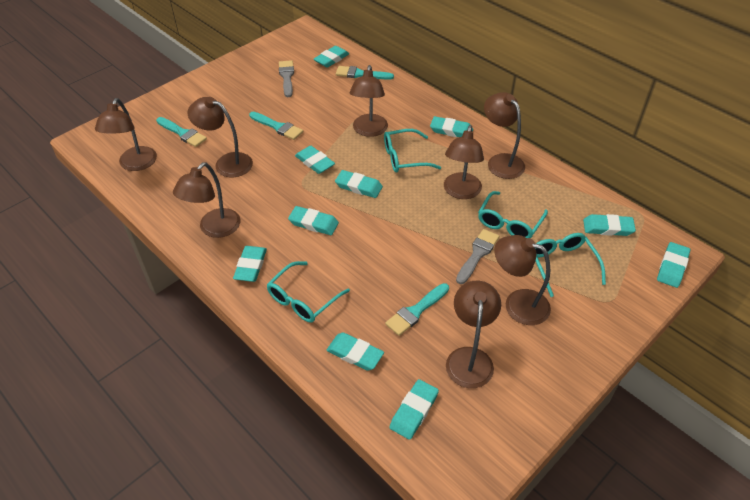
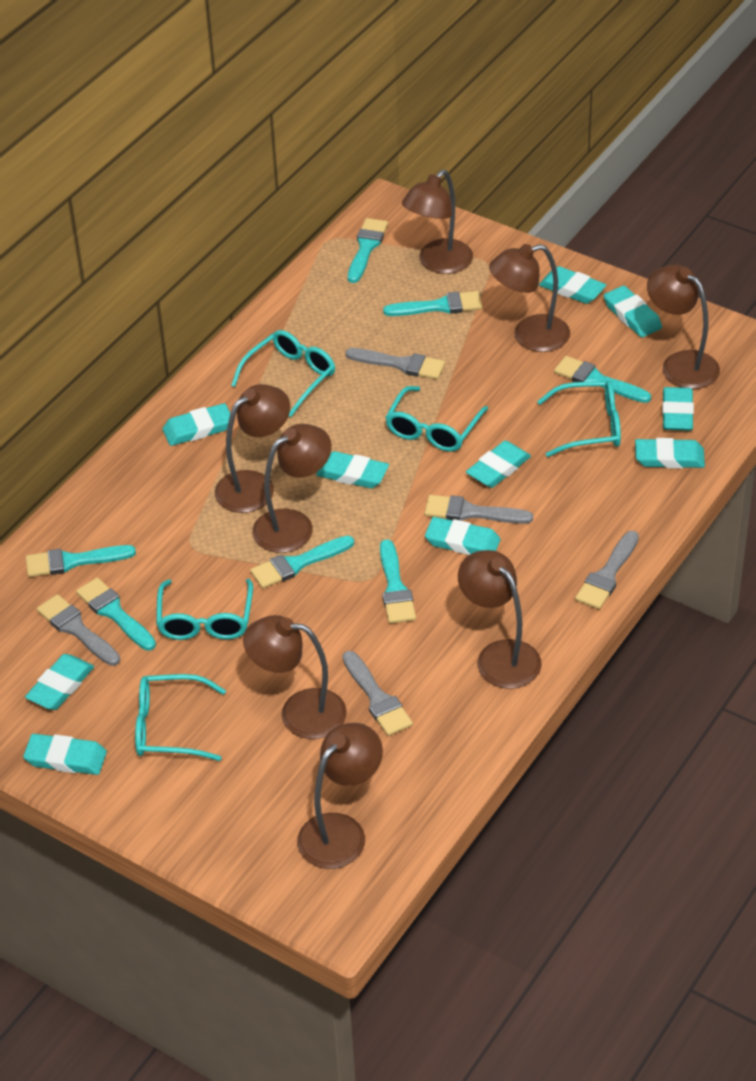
grey brush: 2 -> 5
turquoise brush: 4 -> 7
turquoise glasses: 4 -> 5

